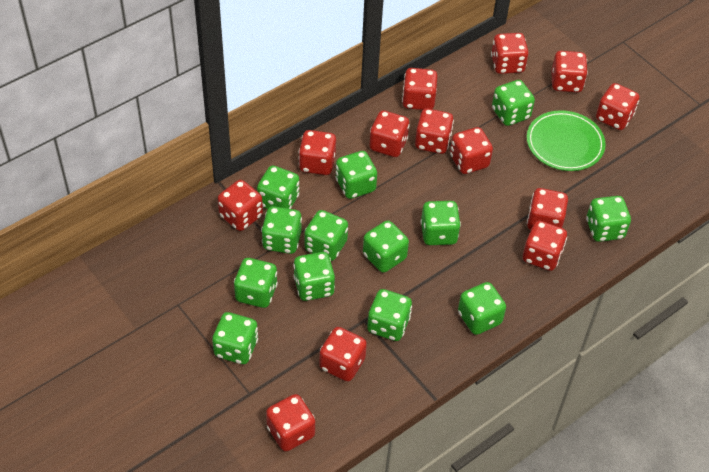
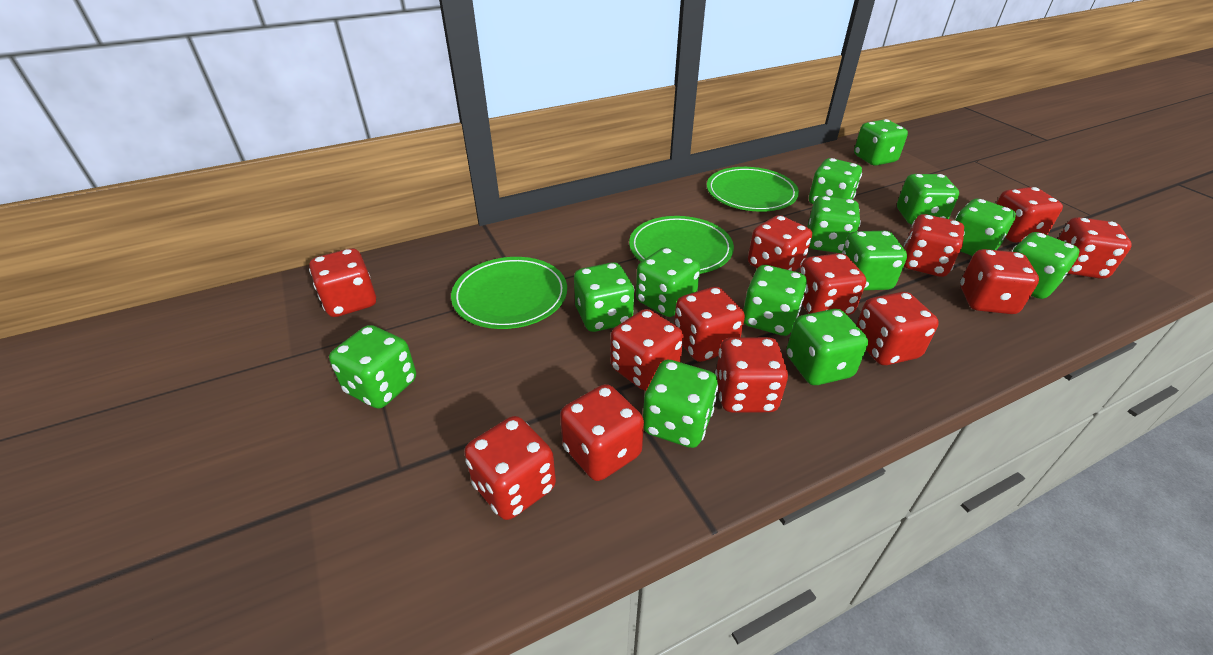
green plate: 1 -> 3

